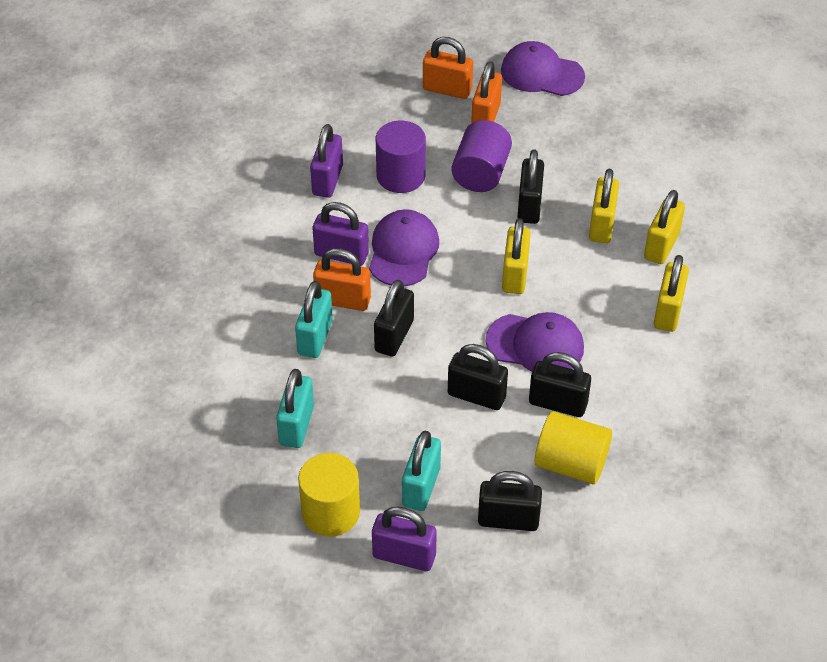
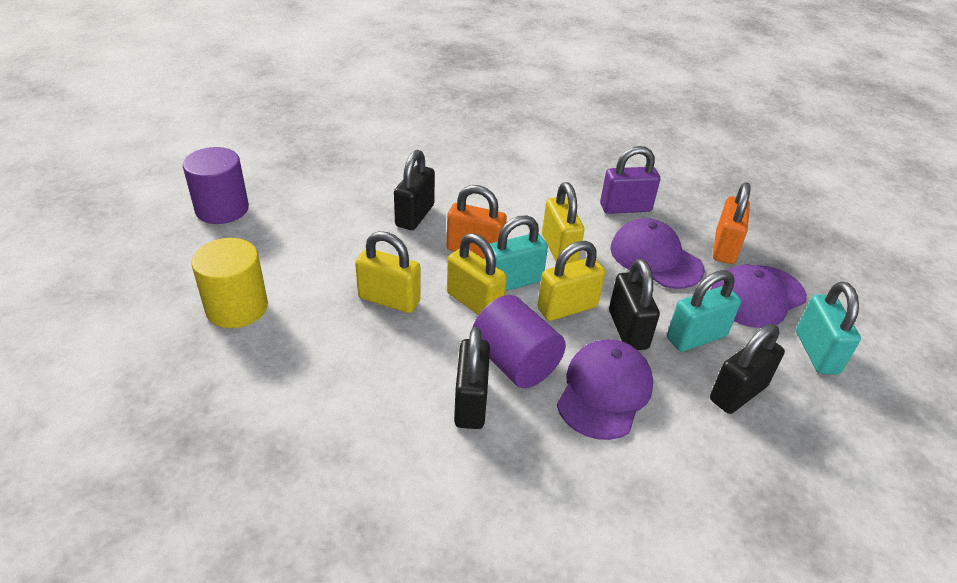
black padlock: 5 -> 4
orange padlock: 3 -> 2
purple padlock: 3 -> 1
yellow cylinder: 2 -> 1

